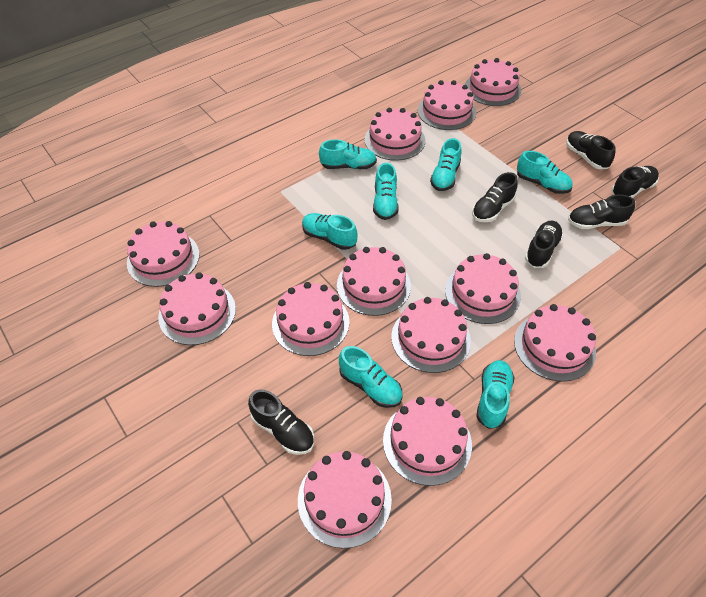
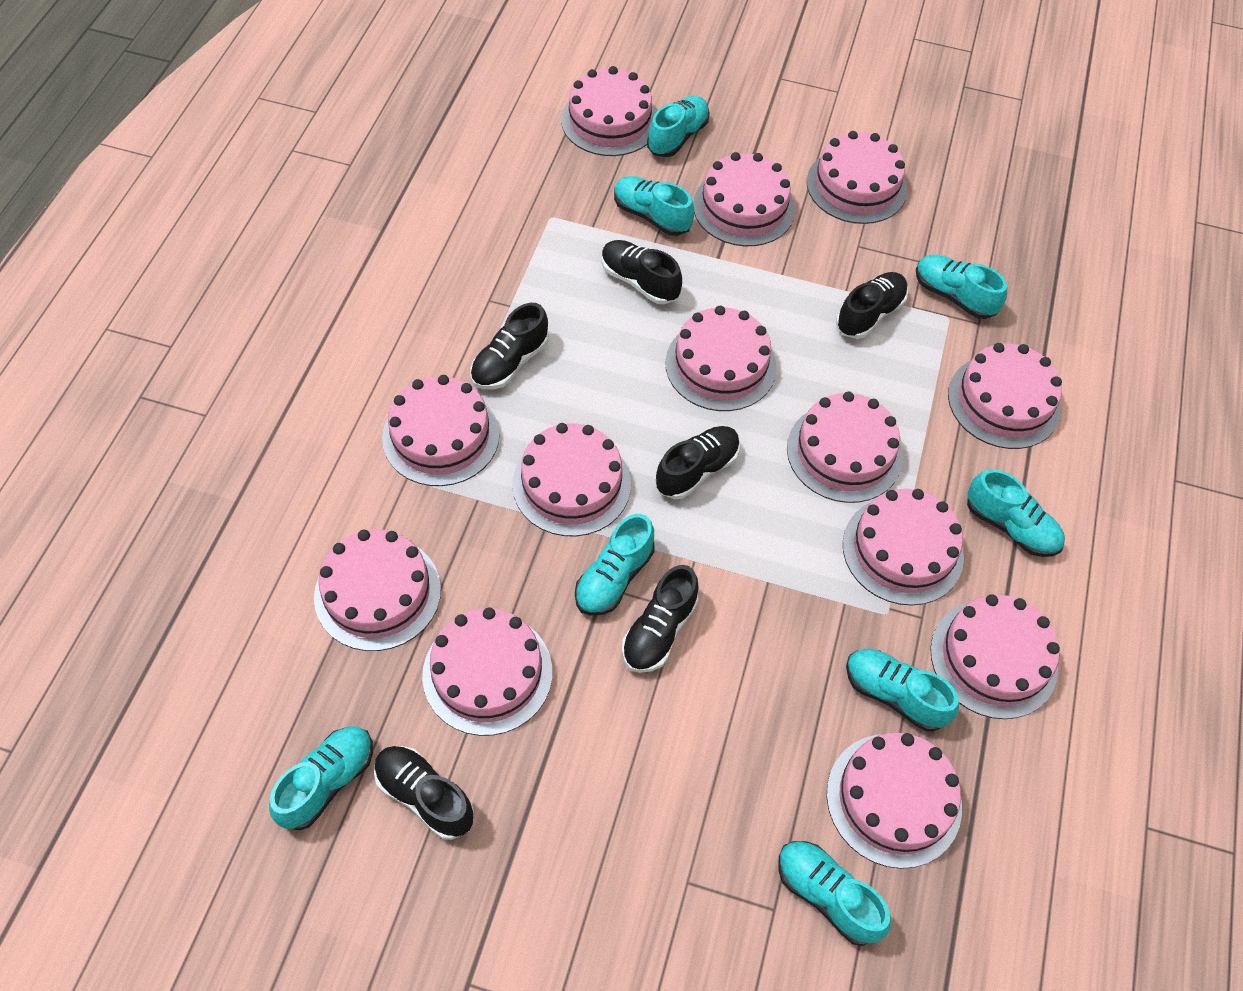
pink cake: 12 -> 13
turquoise shoe: 7 -> 8

